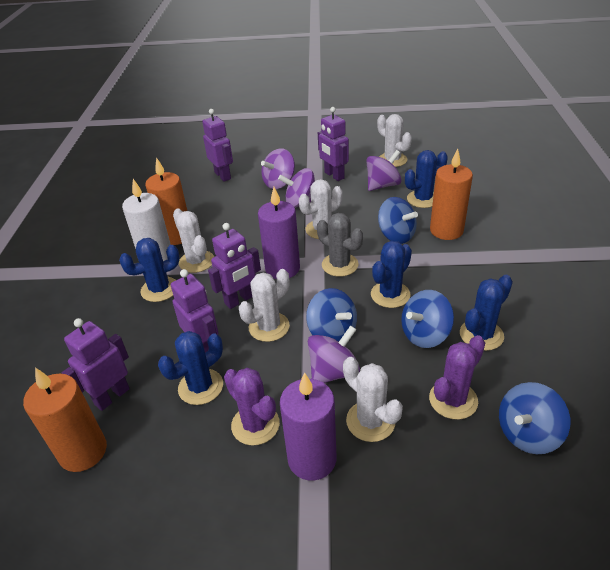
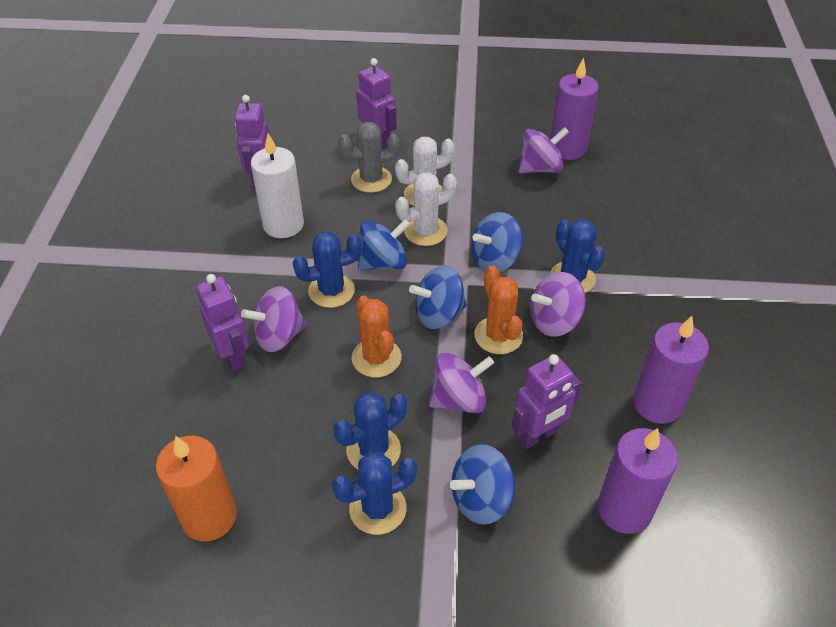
blue cactus: 5 -> 4
orange cactus: 0 -> 2
orange candle: 3 -> 1
purple cactus: 2 -> 0
purple candle: 2 -> 3
purple robot: 5 -> 4
white cactus: 5 -> 2

